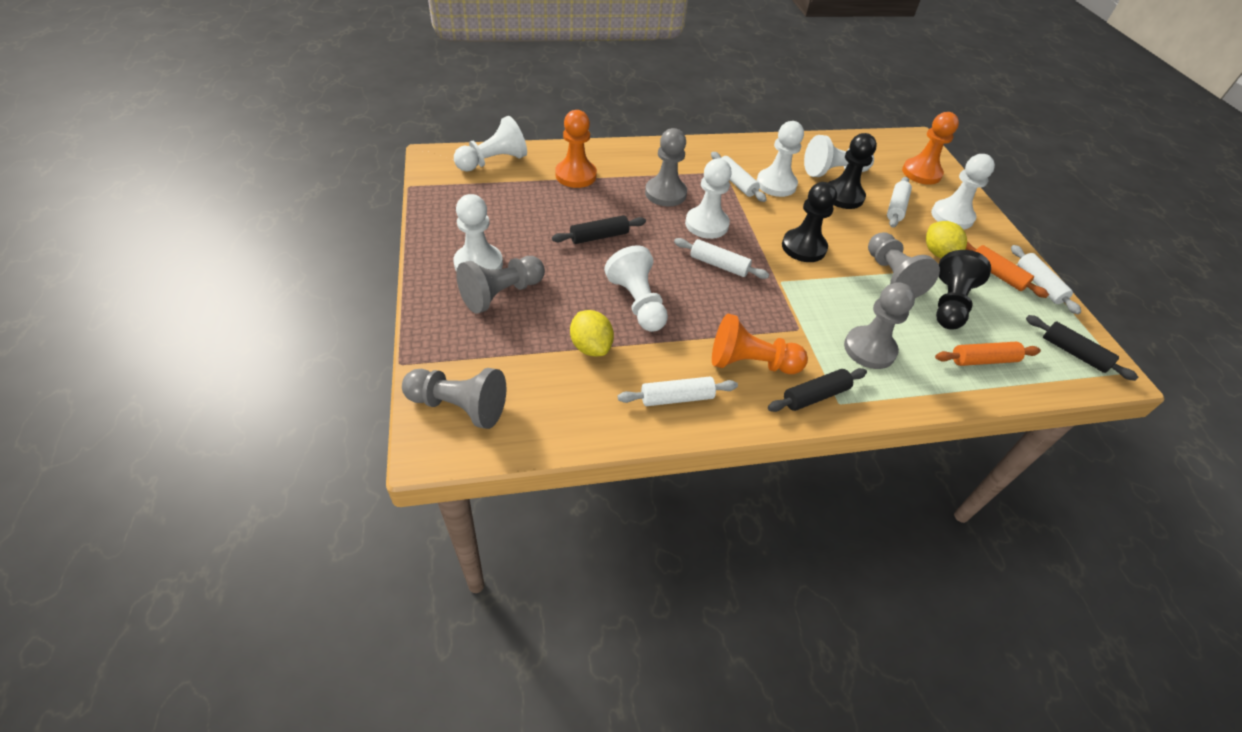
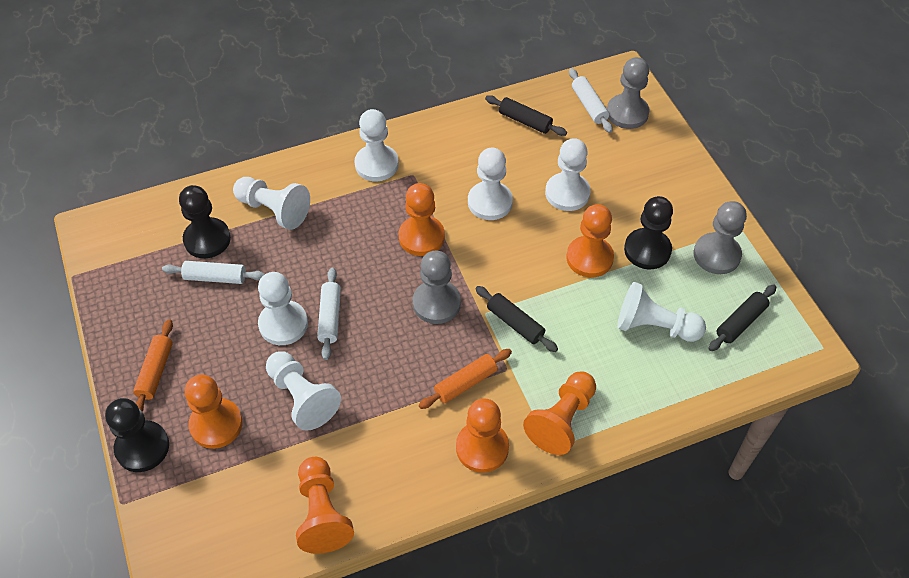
grey pawn: 5 -> 3
orange pawn: 3 -> 6
white rolling pin: 5 -> 3
yellow lemon: 2 -> 0

